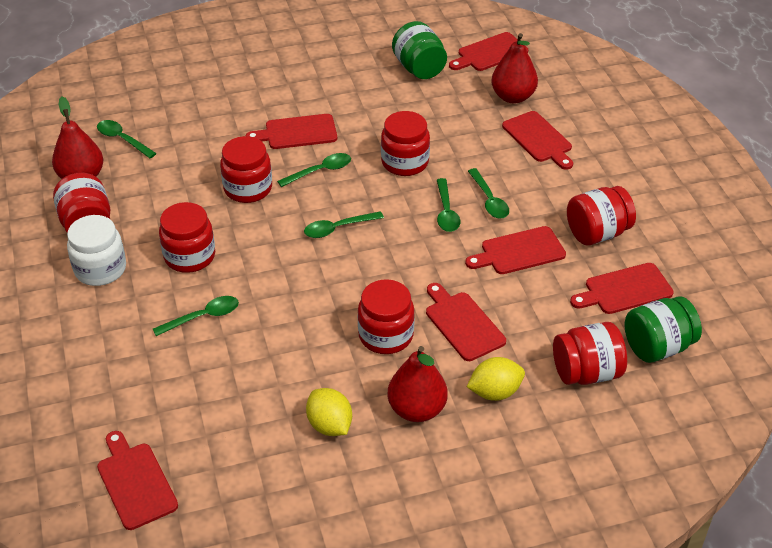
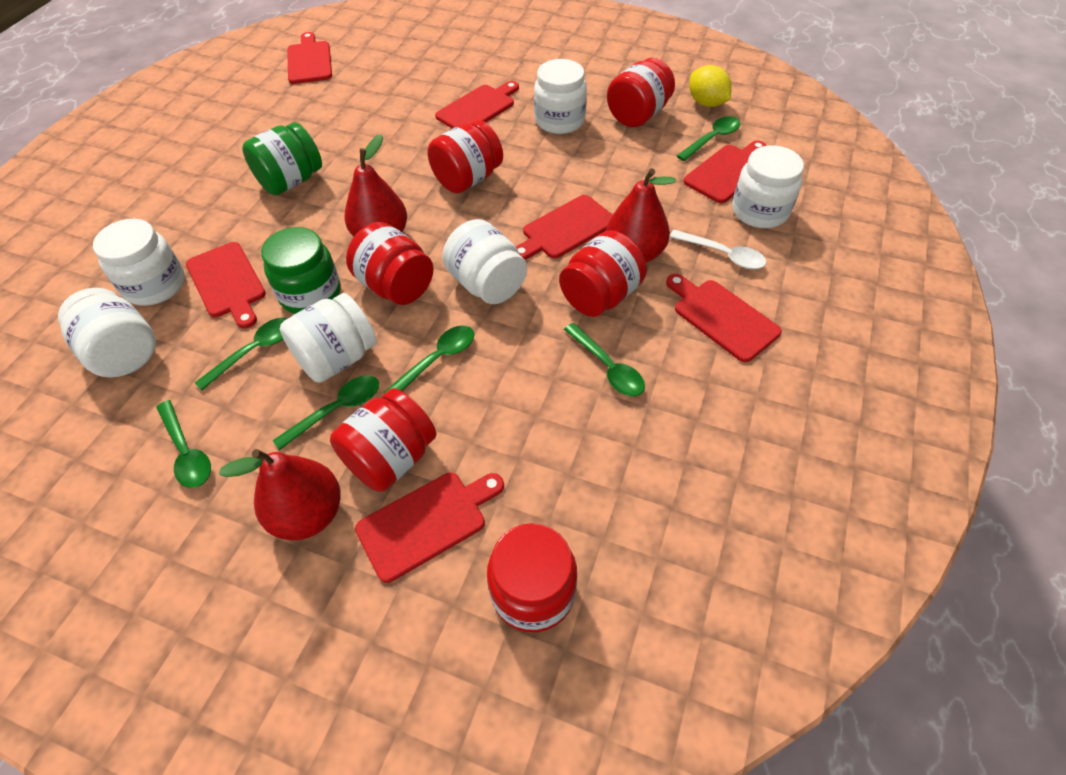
red jar: 7 -> 6
white jar: 1 -> 6
white spoon: 0 -> 1
yellow lemon: 2 -> 1

